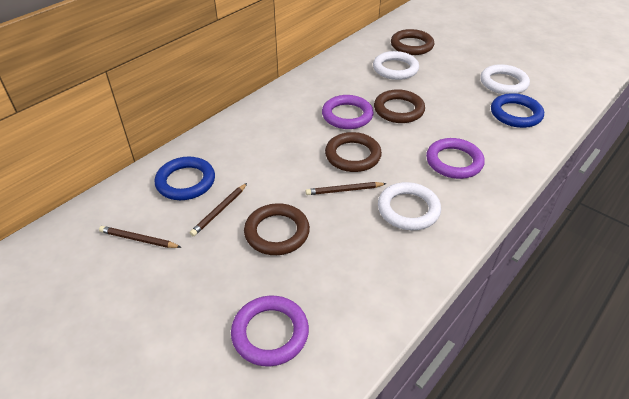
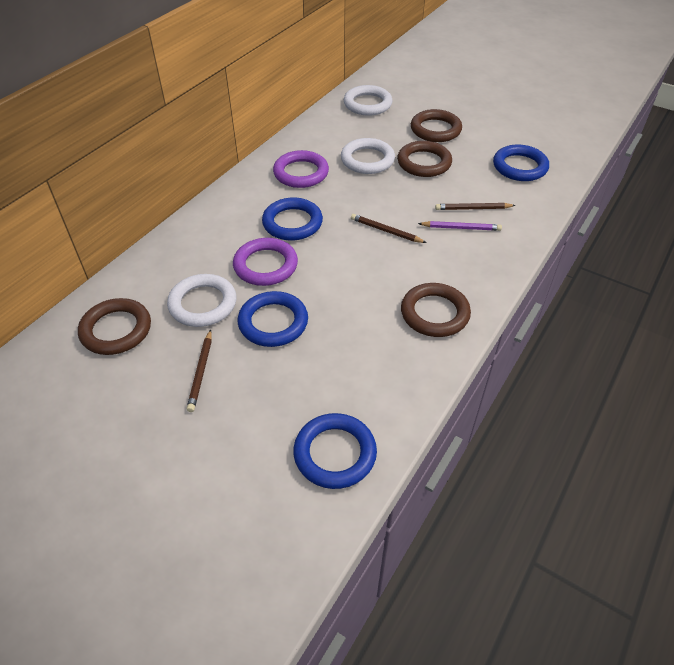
blue ring: 2 -> 4
purple pencil: 0 -> 1
purple ring: 3 -> 2

